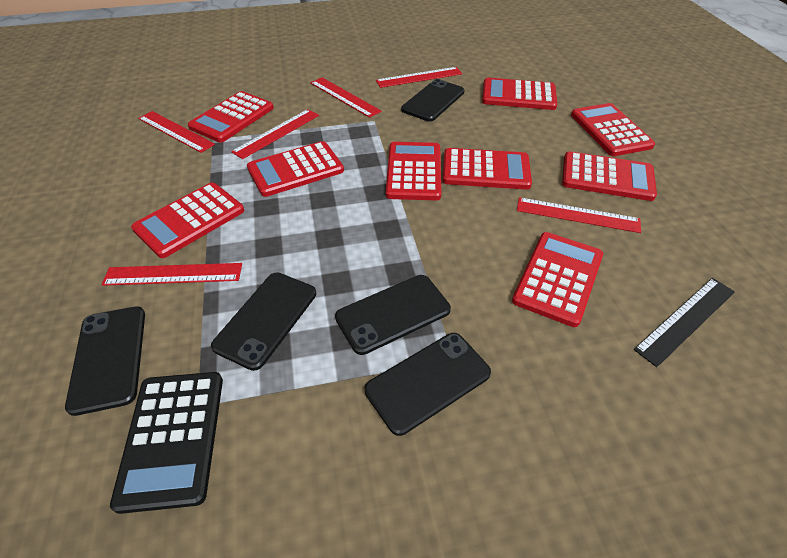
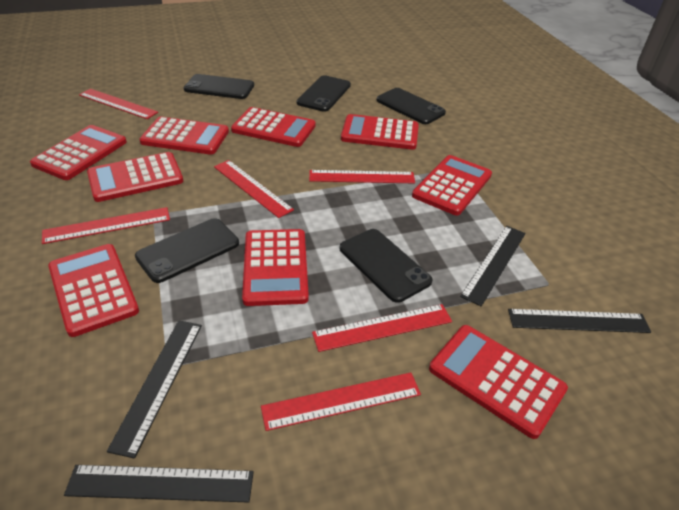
black calculator: 1 -> 0
black ruler: 1 -> 4

